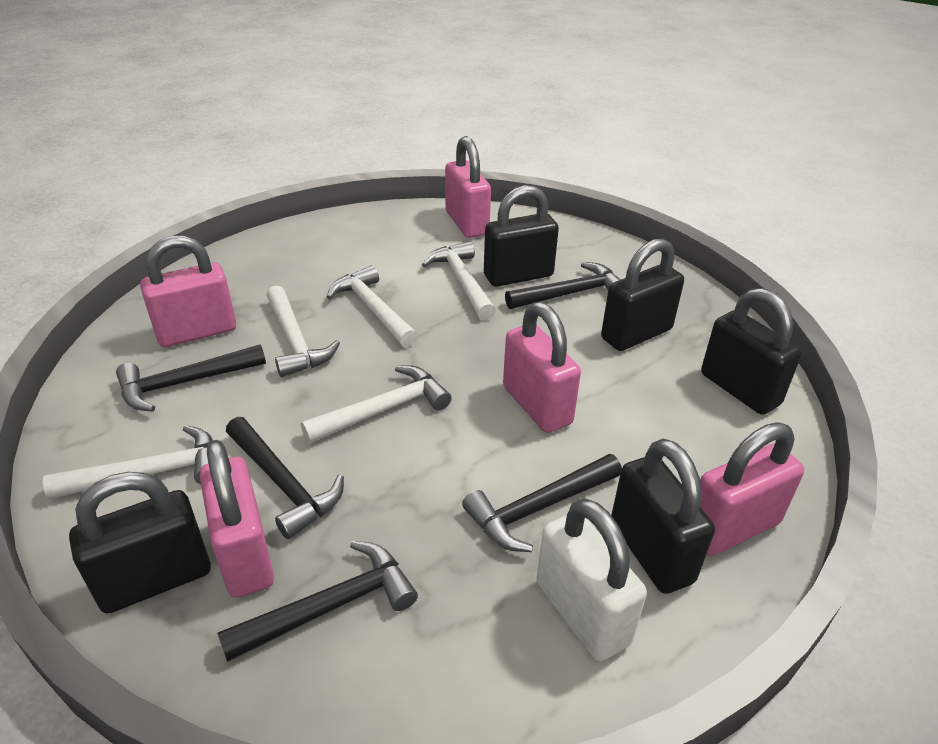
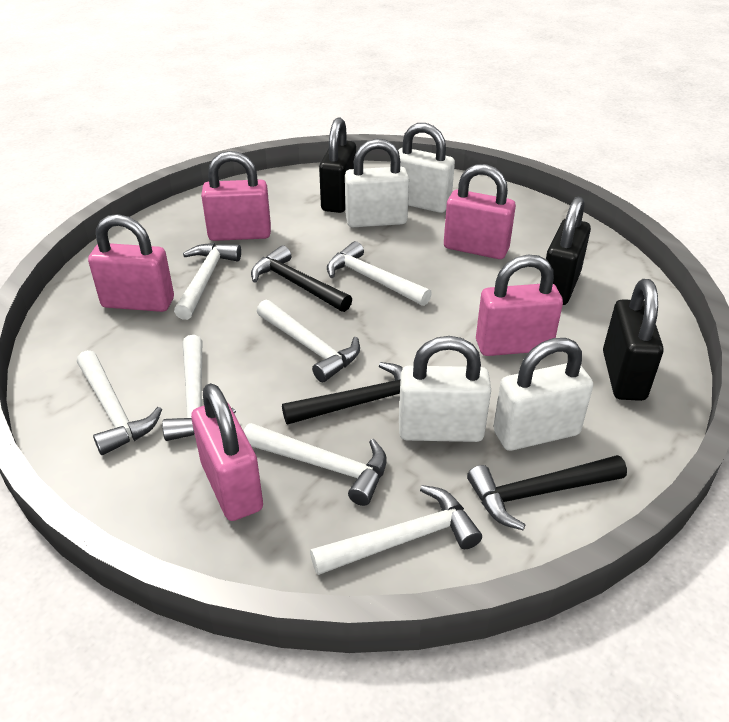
black hammer: 5 -> 3
black padlock: 5 -> 3
white hammer: 5 -> 7
white padlock: 1 -> 4

